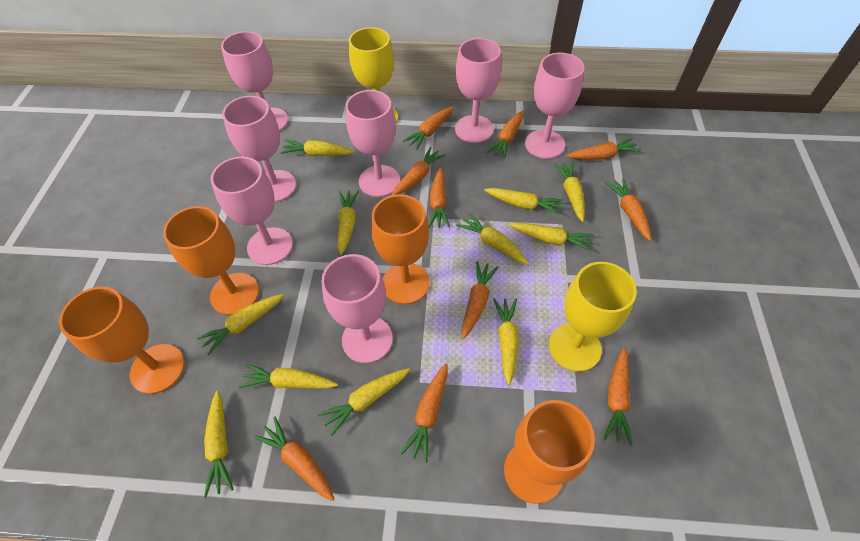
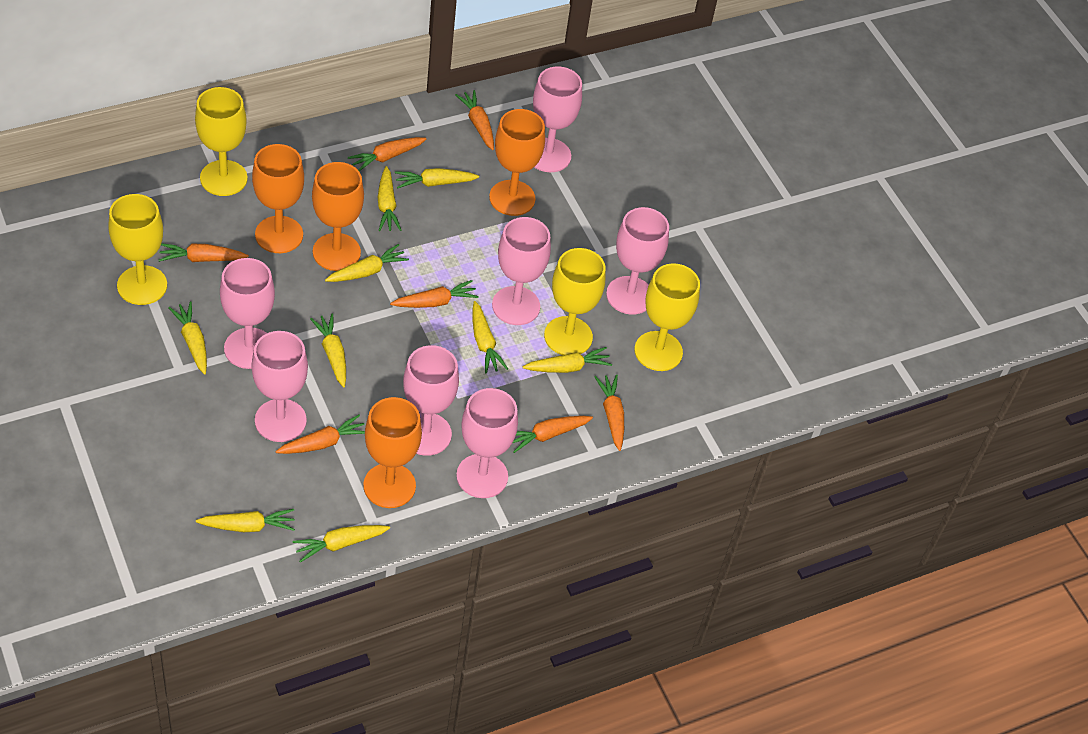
orange carrot: 10 -> 7
yellow carrot: 11 -> 9
yellow goblet: 2 -> 4

